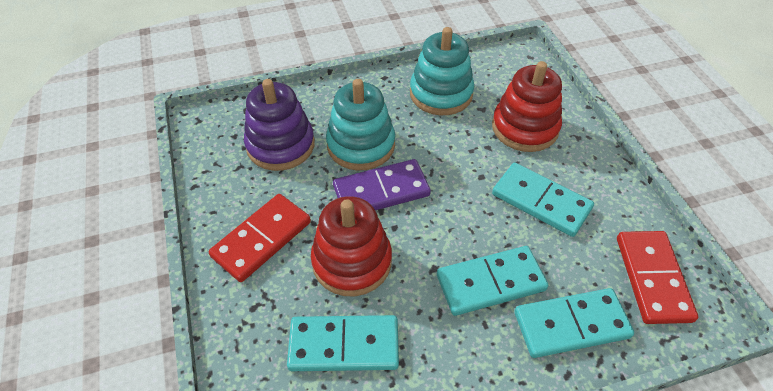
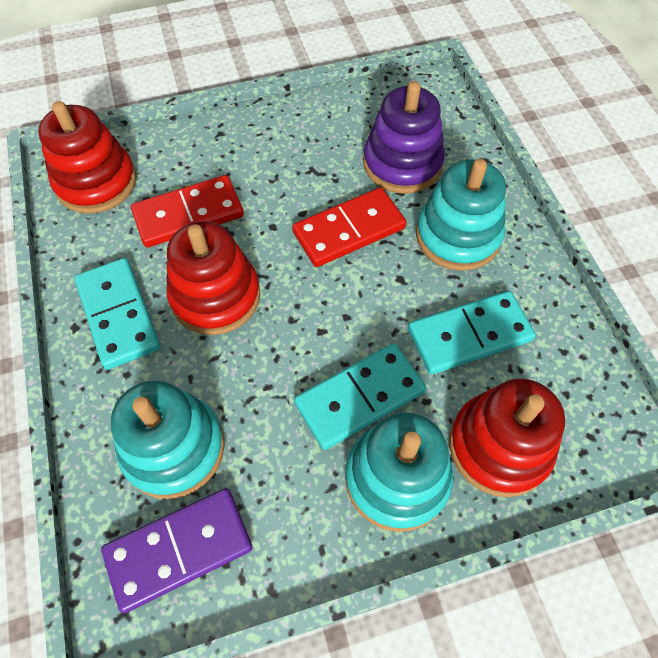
red stacking toy: 2 -> 3
turquoise domino: 4 -> 3
turquoise stacking toy: 2 -> 3

